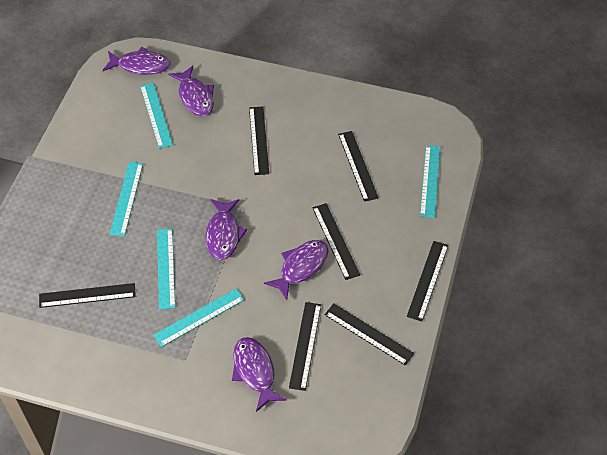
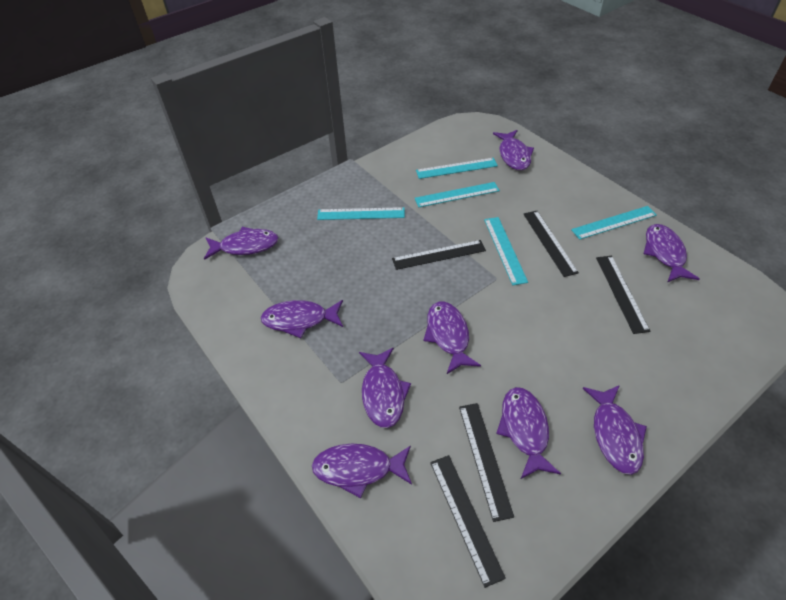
black ruler: 7 -> 5
purple fish: 5 -> 9

